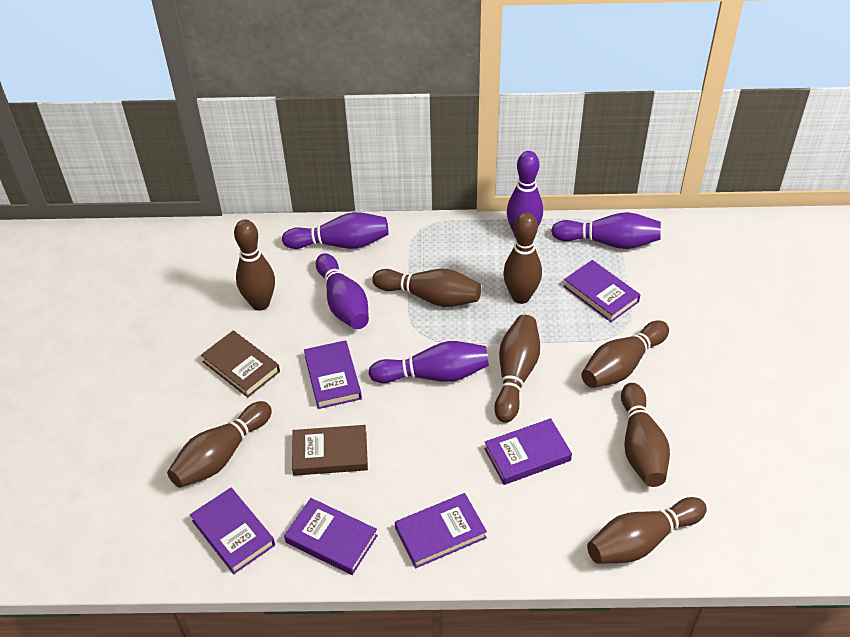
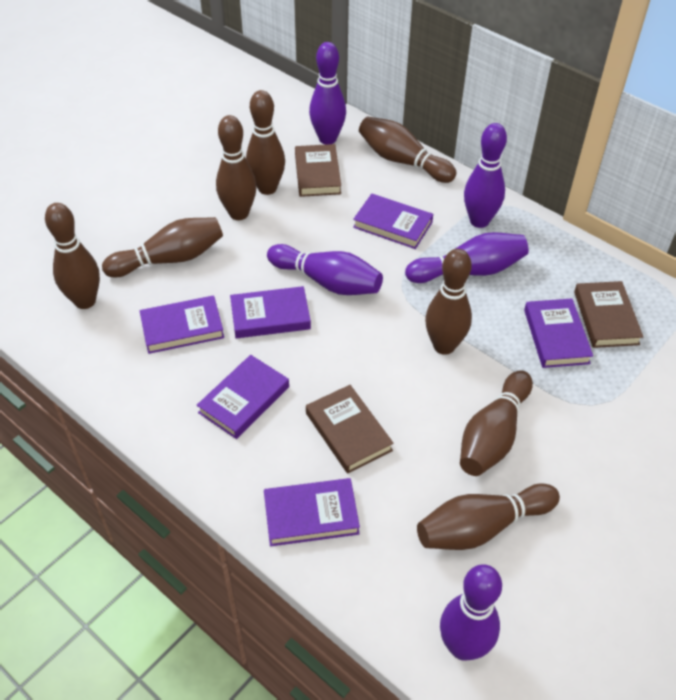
brown book: 2 -> 3

